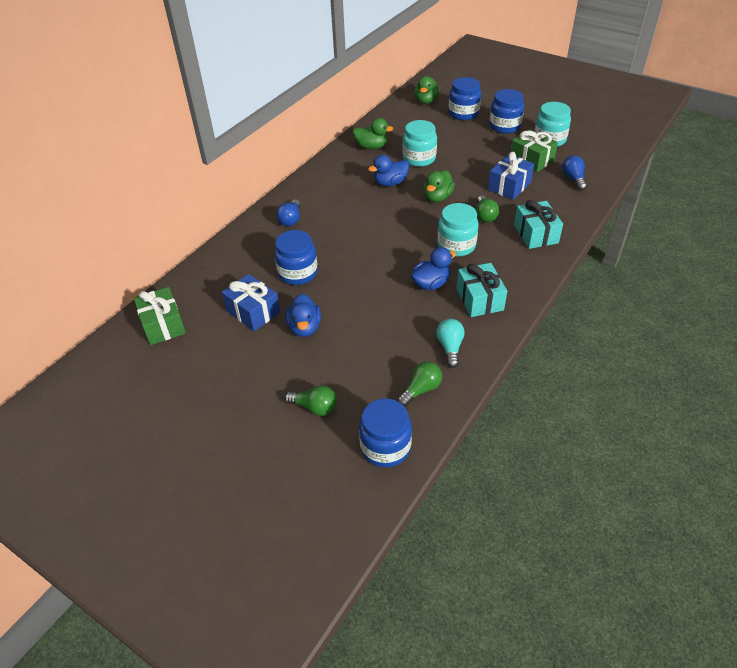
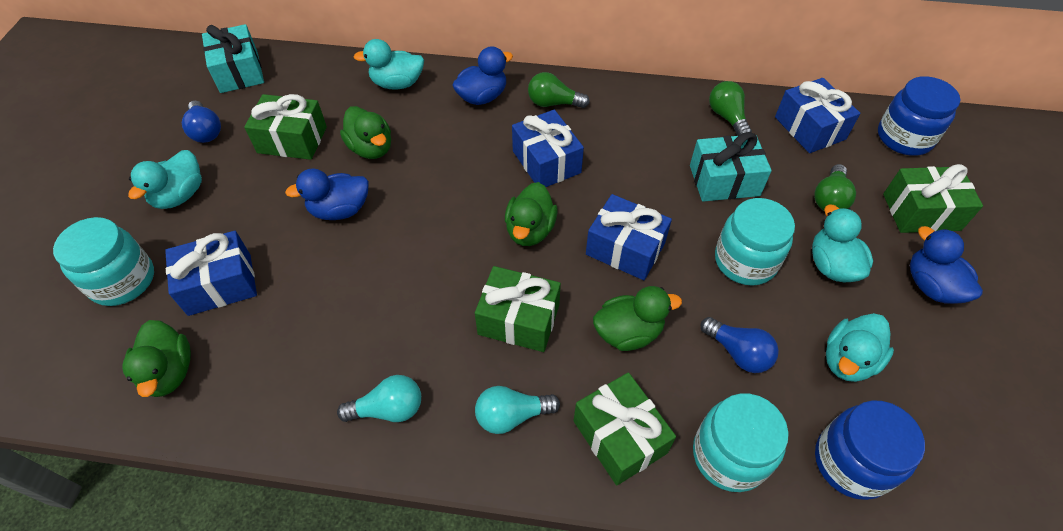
blue gift: 2 -> 4
blue jar: 4 -> 2
green duck: 3 -> 4
green gift: 2 -> 4
turquoise duck: 0 -> 4
turquoise light bulb: 1 -> 2

